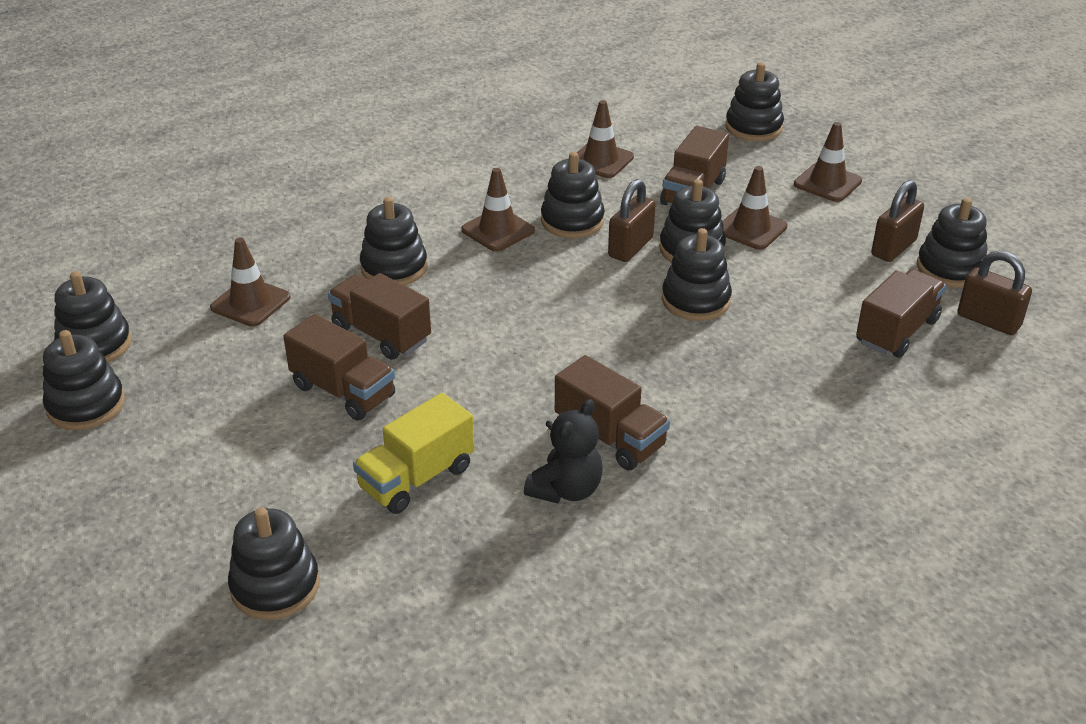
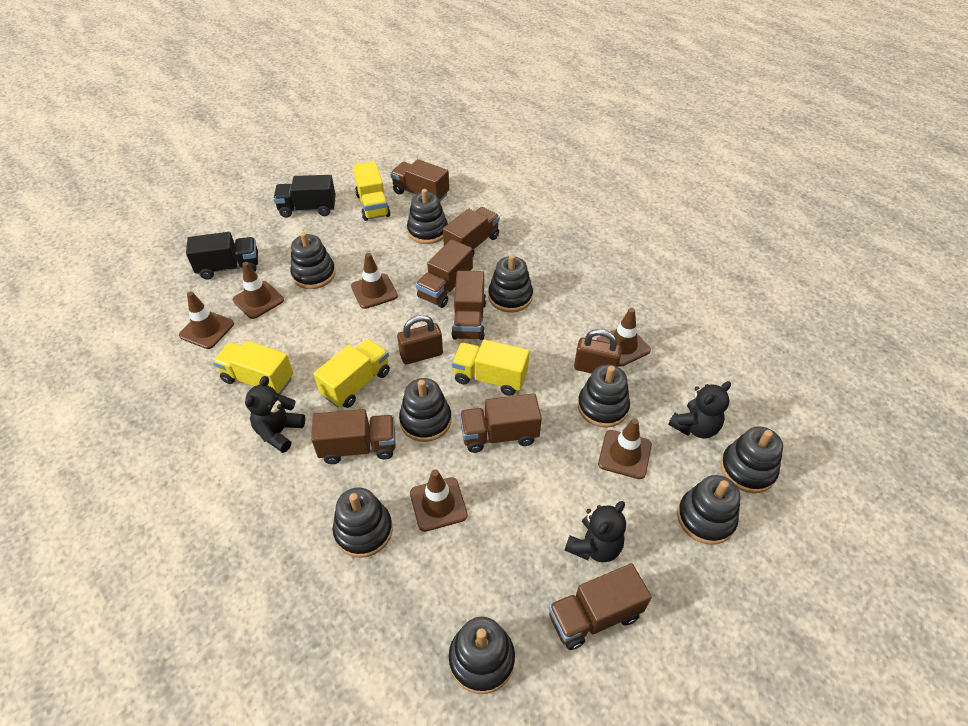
black teddy bear: 1 -> 3
black truck: 0 -> 2
brown padlock: 3 -> 2
brown traffic cone: 5 -> 6
brown truck: 5 -> 7
yellow truck: 1 -> 4

